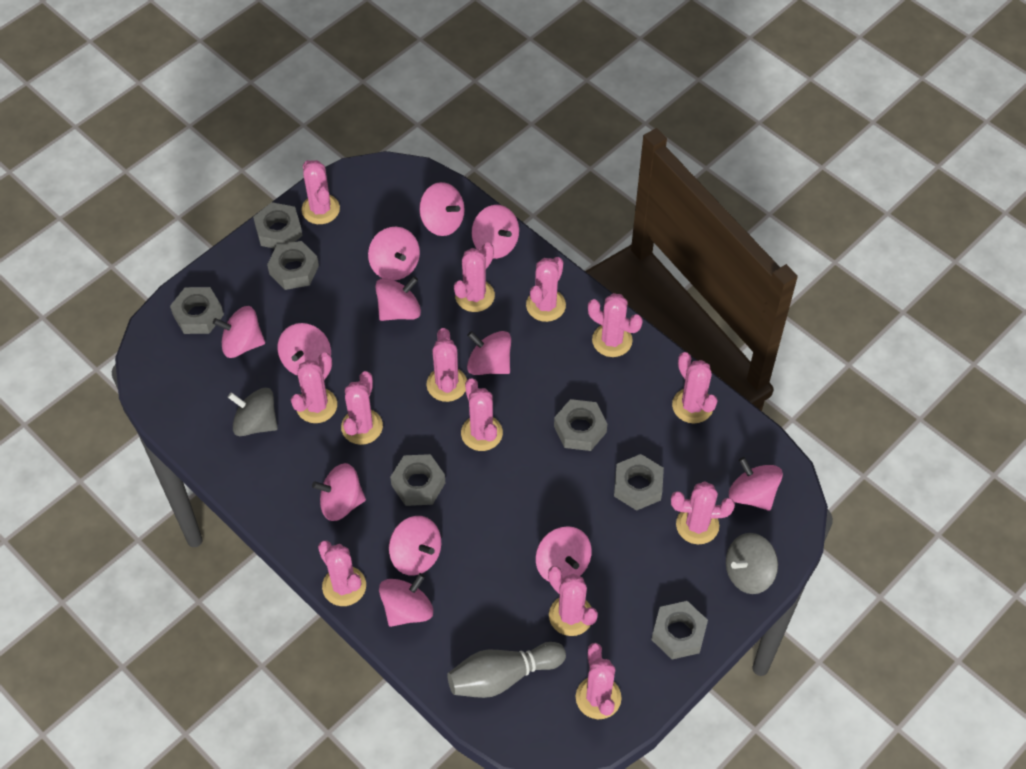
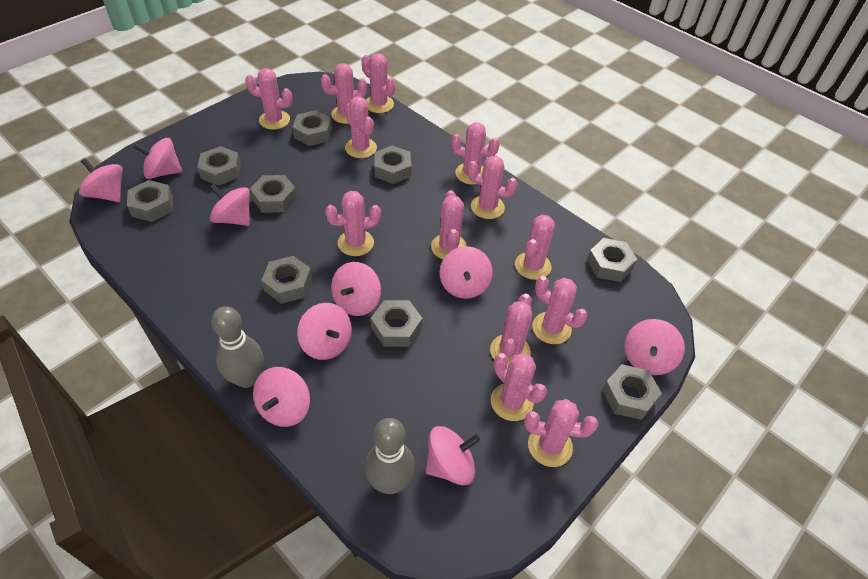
grey bowling pin: 1 -> 2
grey nut: 7 -> 9
grey spinning top: 2 -> 0
pink spinning top: 12 -> 9

